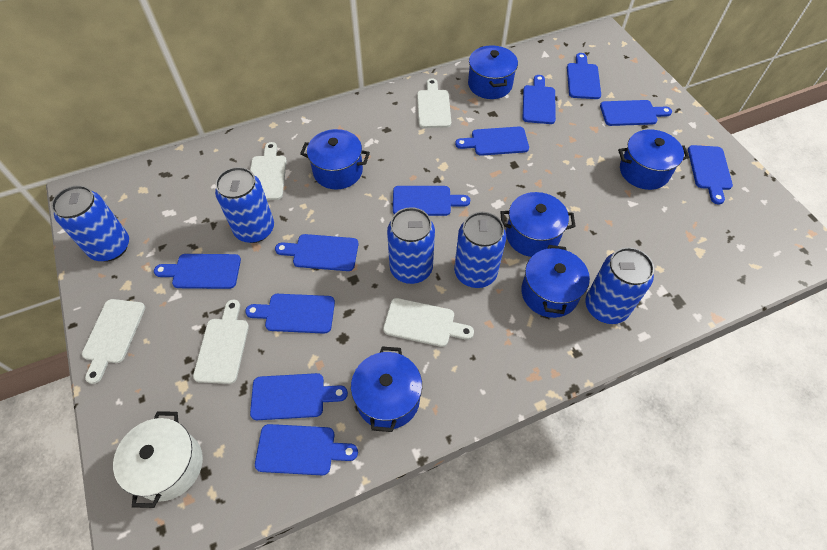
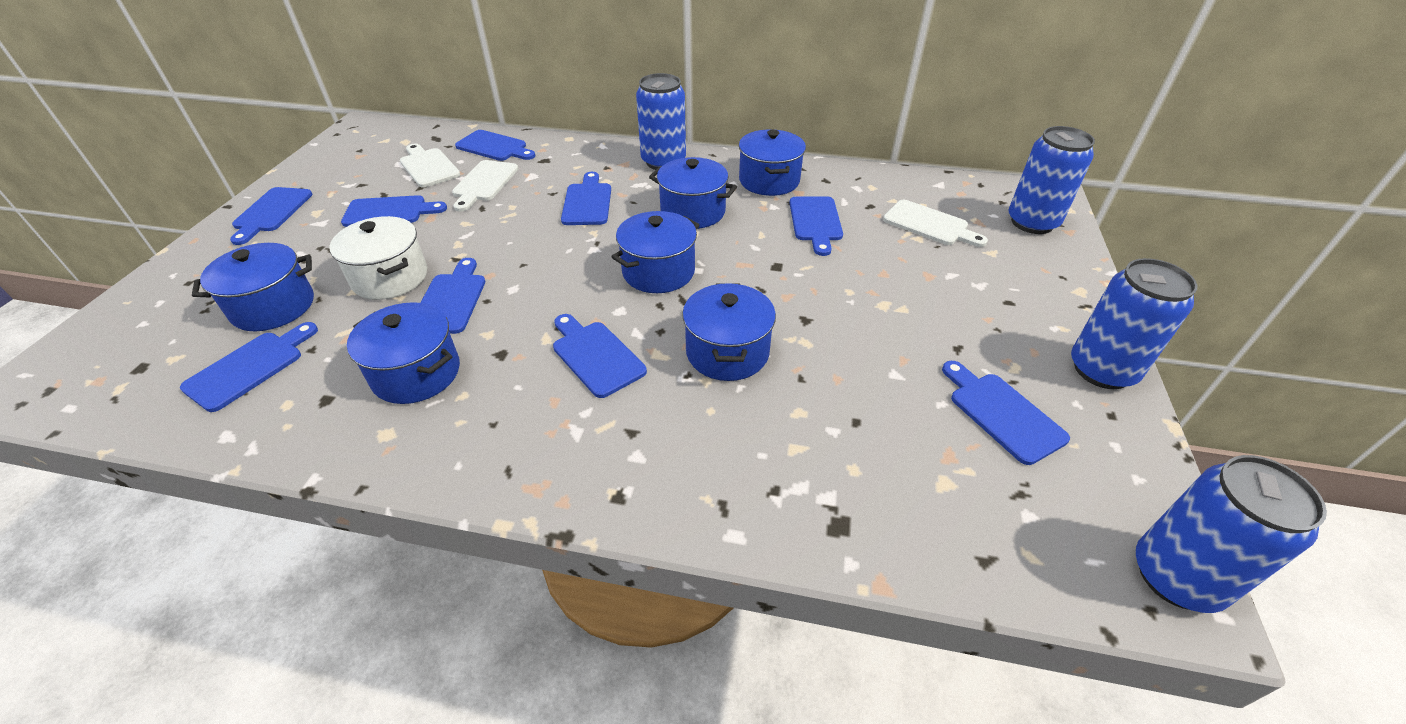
blue can: 5 -> 4
blue cutting board: 11 -> 9
white cutting board: 5 -> 3

